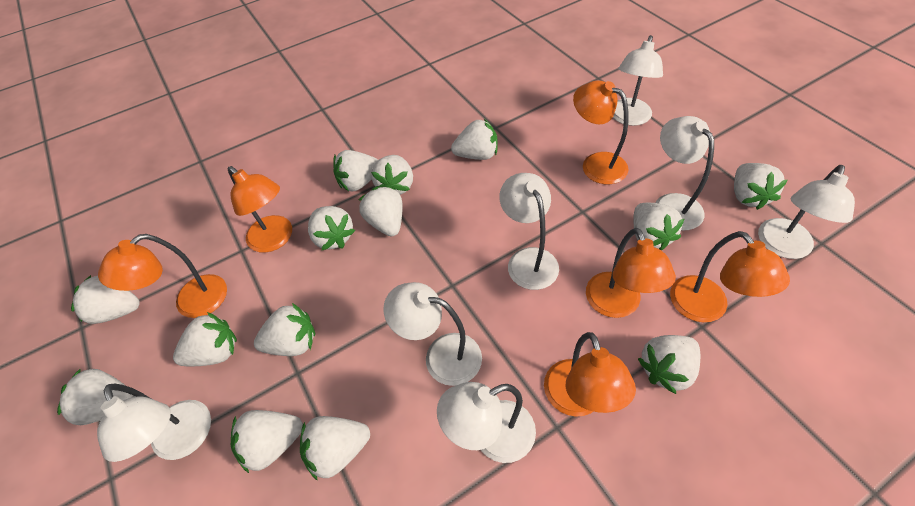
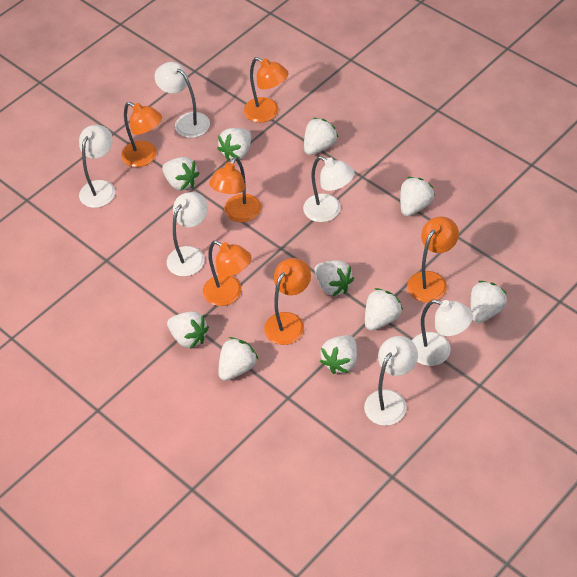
white lamp: 7 -> 6
white strawberry: 14 -> 10

